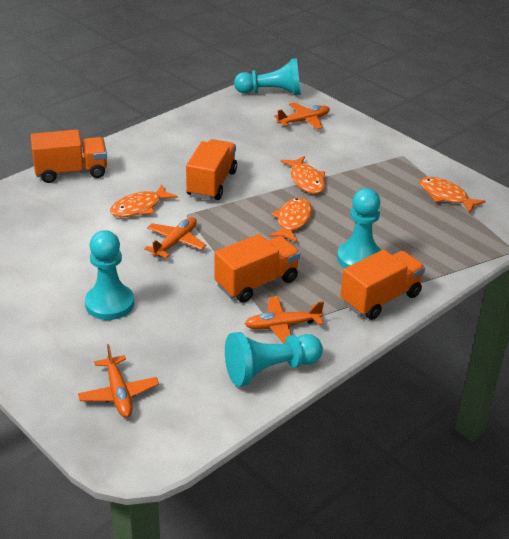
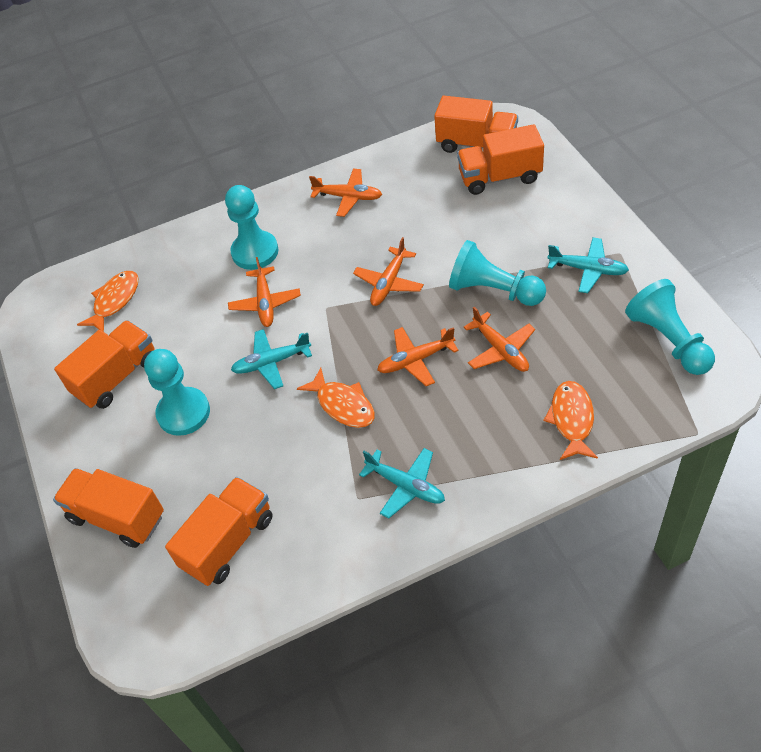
orange fish: 4 -> 3
orange plane: 4 -> 5
orange truck: 4 -> 5
turquoise plane: 0 -> 3

